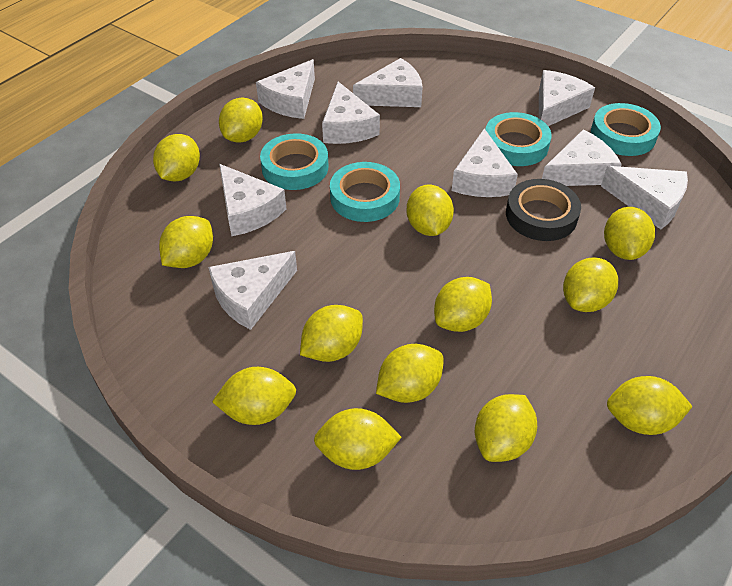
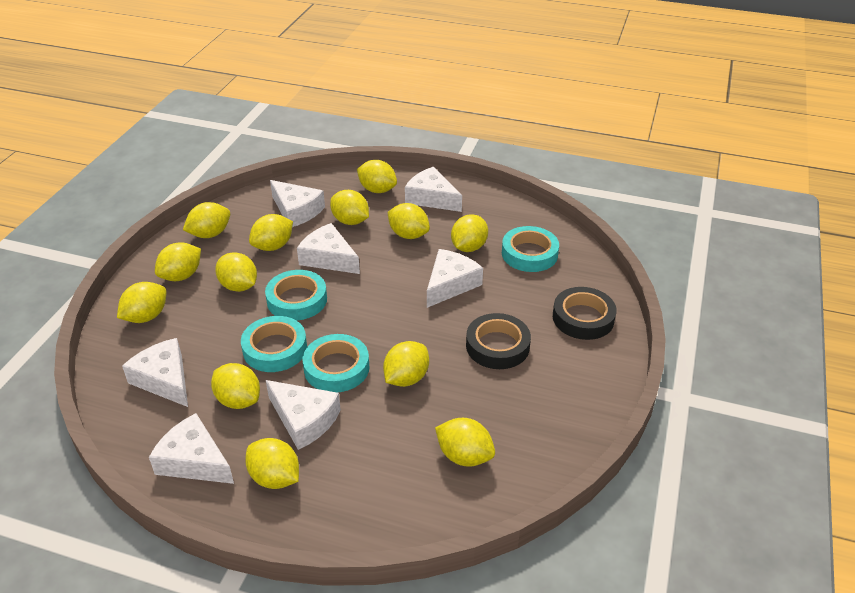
black tape: 1 -> 2
white cheese: 9 -> 7

